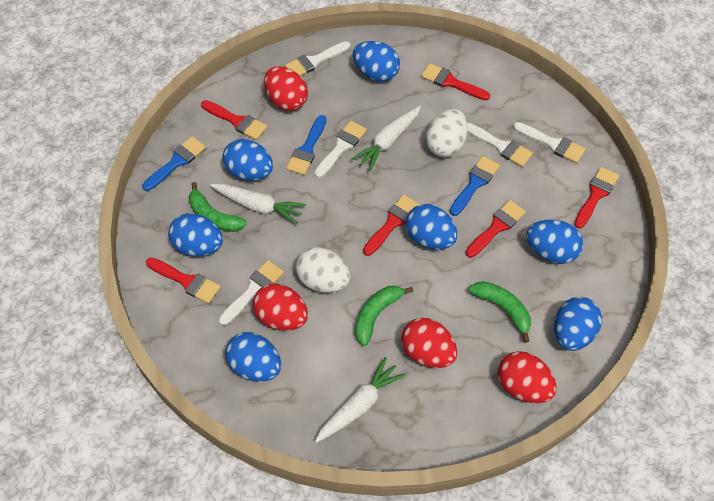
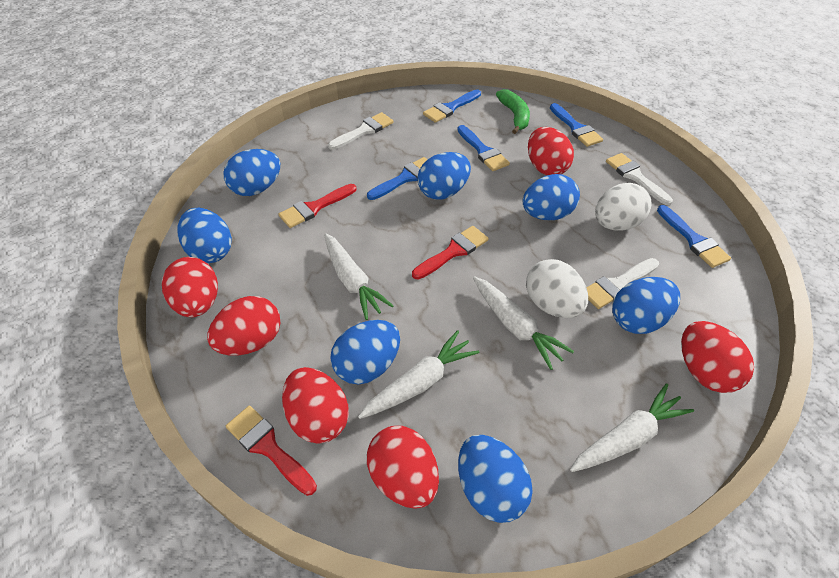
blue brush: 3 -> 5
green banana: 3 -> 1
red brush: 6 -> 3
red egg: 4 -> 6
white brush: 5 -> 3
white carrot: 3 -> 4

